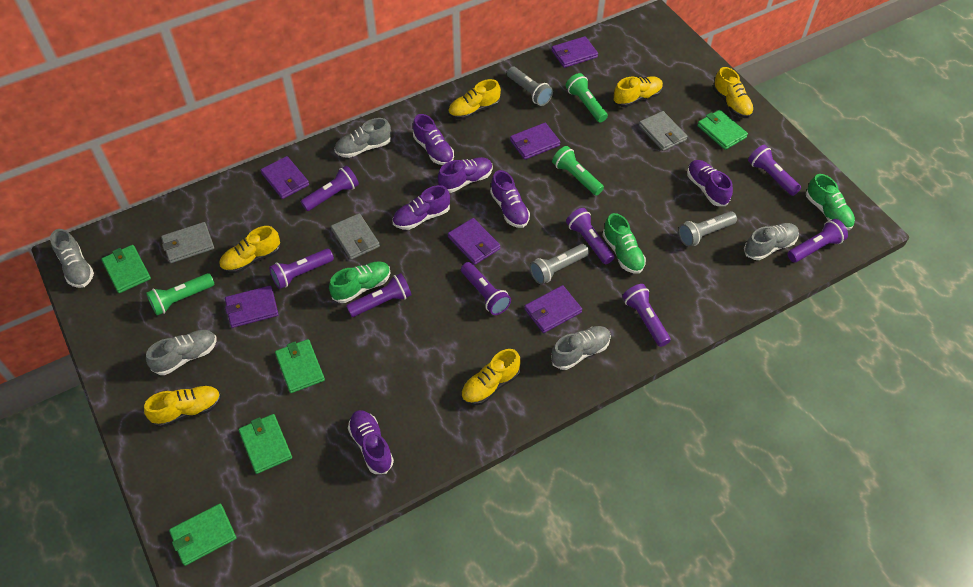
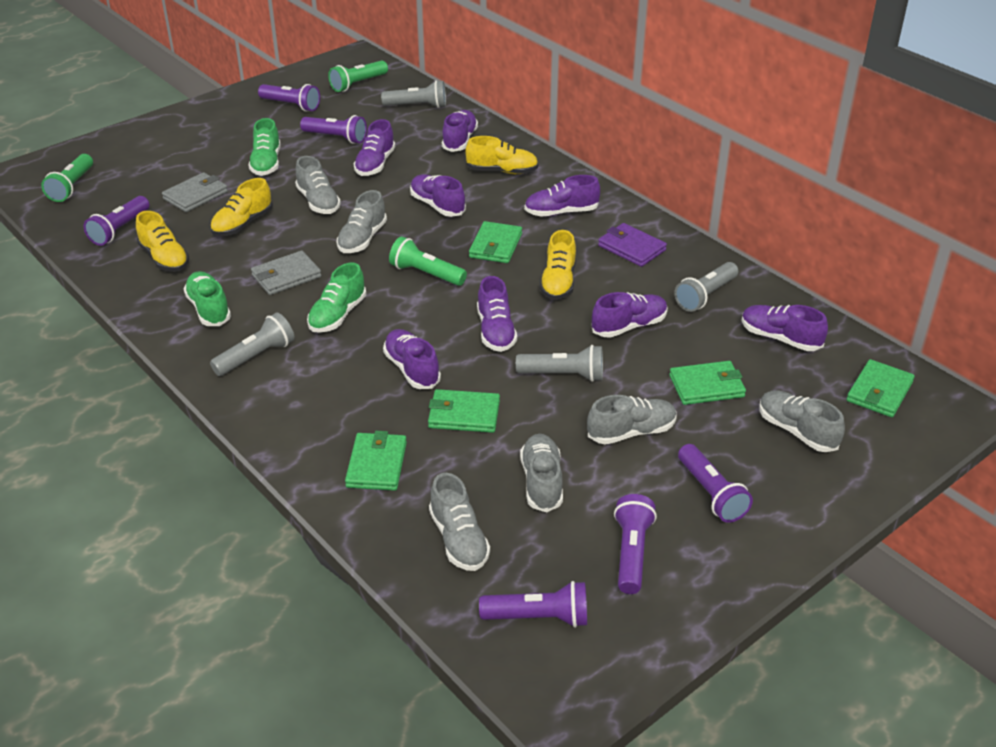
grey flashlight: 3 -> 4
grey shoe: 5 -> 6
grey wallet: 3 -> 2
purple flashlight: 8 -> 6
purple shoe: 6 -> 8
purple wallet: 6 -> 1
yellow shoe: 6 -> 4

